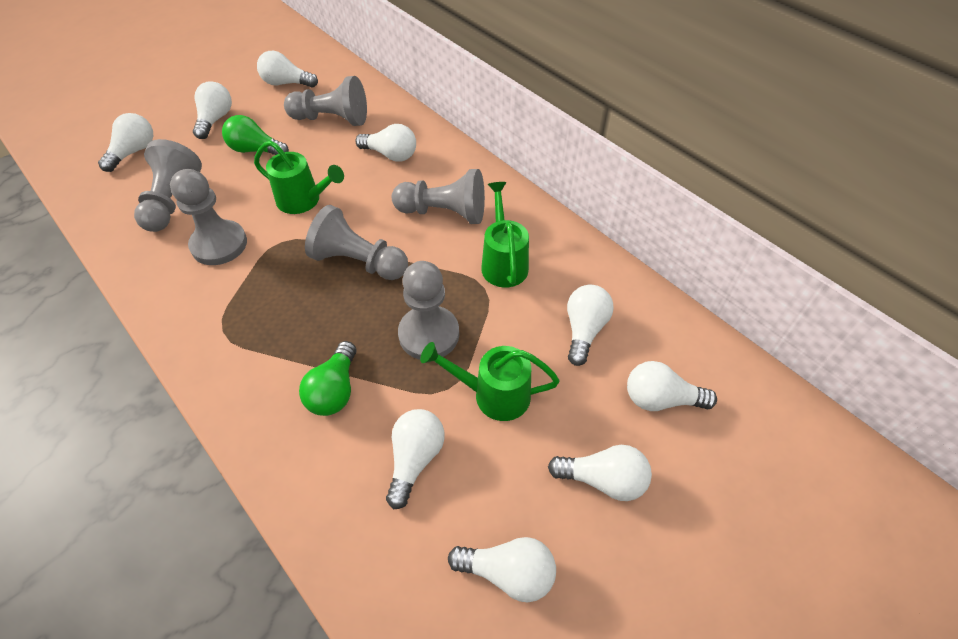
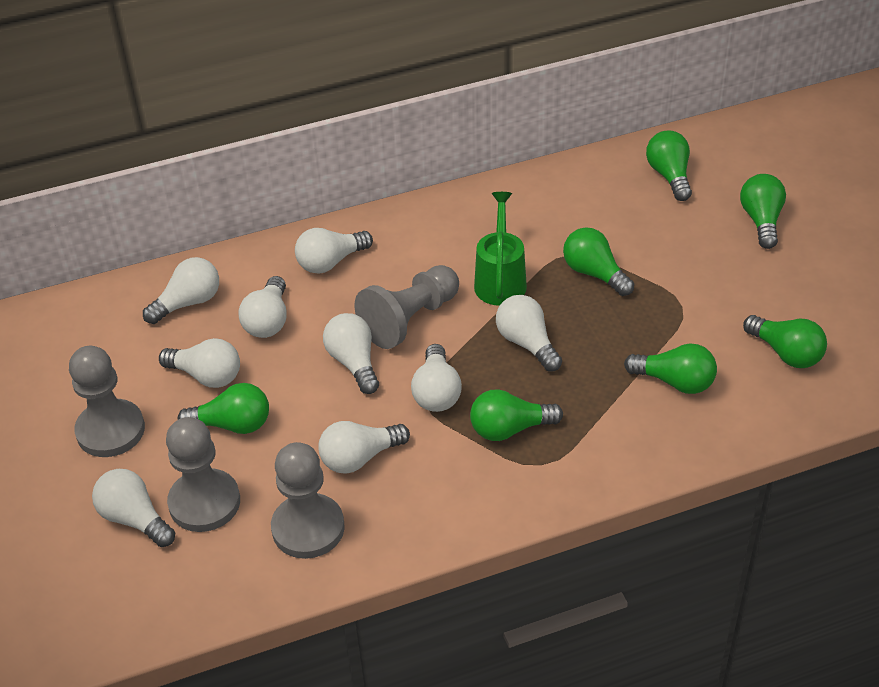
green light bulb: 2 -> 7
green watering can: 3 -> 1
grey pawn: 6 -> 4

